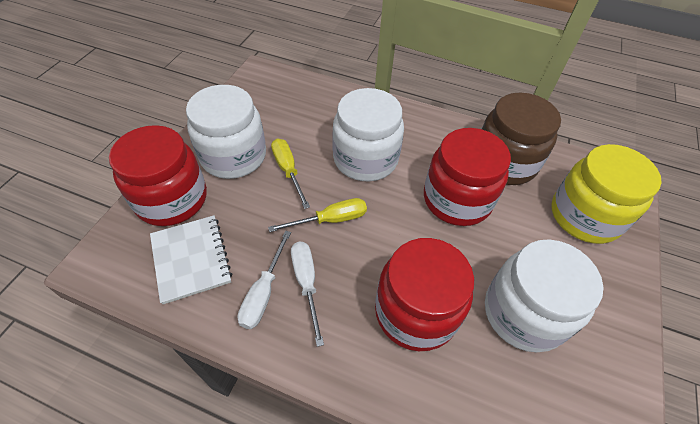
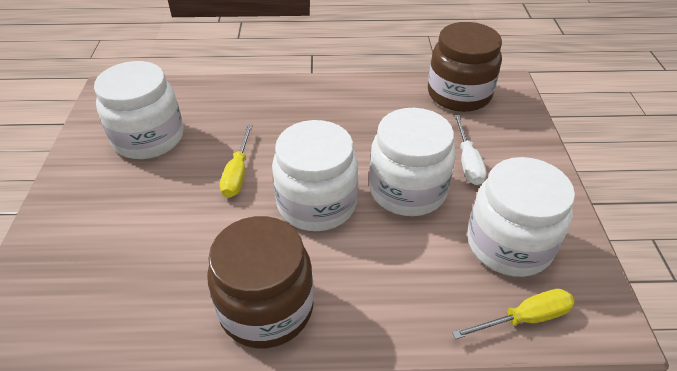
brown jar: 1 -> 2
red jar: 3 -> 0
white jar: 3 -> 4
white notebook: 1 -> 0
white screwdriver: 2 -> 1
yellow jar: 1 -> 0

